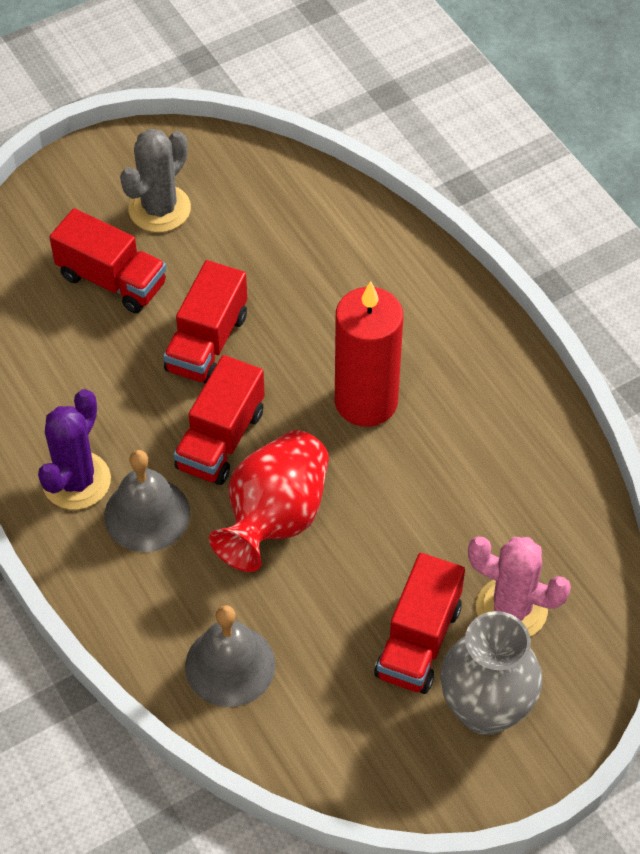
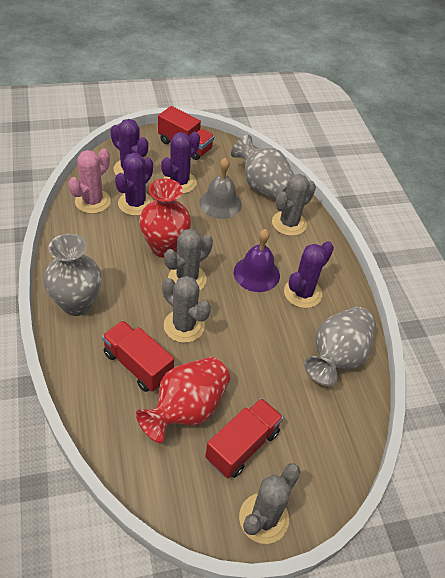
grey bell: 2 -> 1
grey cactus: 1 -> 4
grey vase: 1 -> 3
purple bell: 0 -> 1
purple cactus: 1 -> 4
red candle: 1 -> 0
red truck: 4 -> 3
red vase: 1 -> 2

